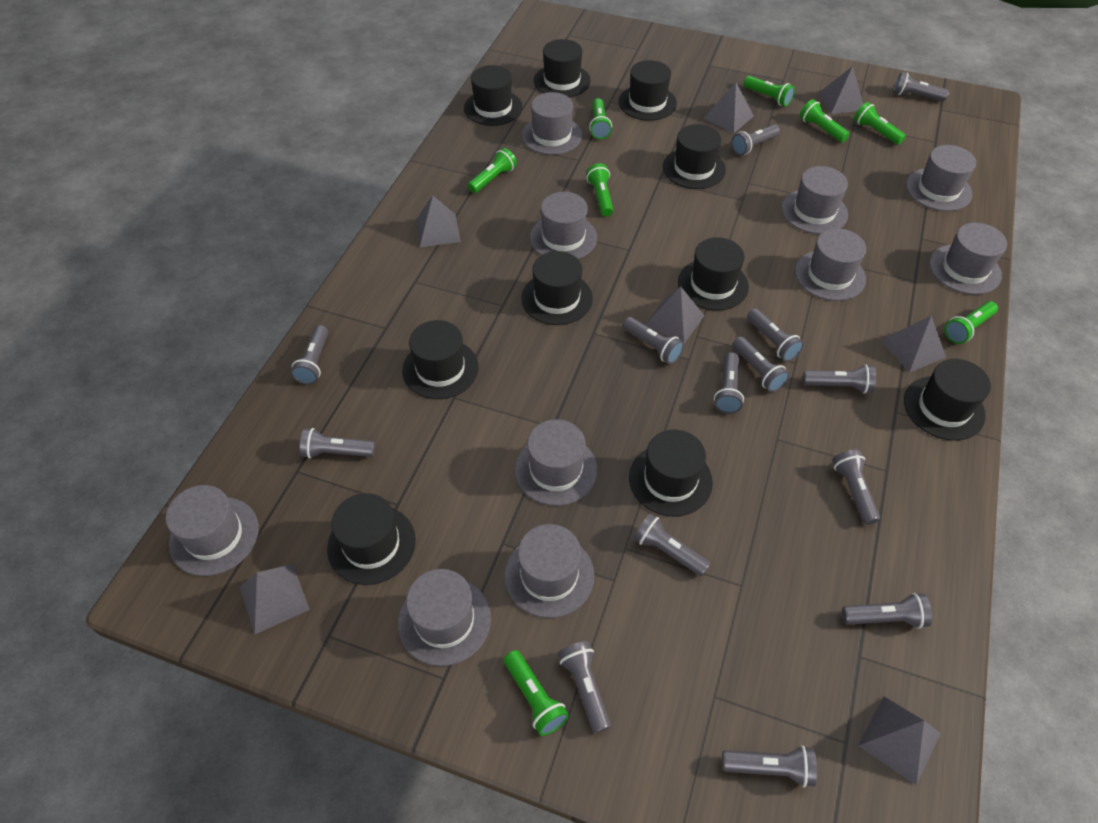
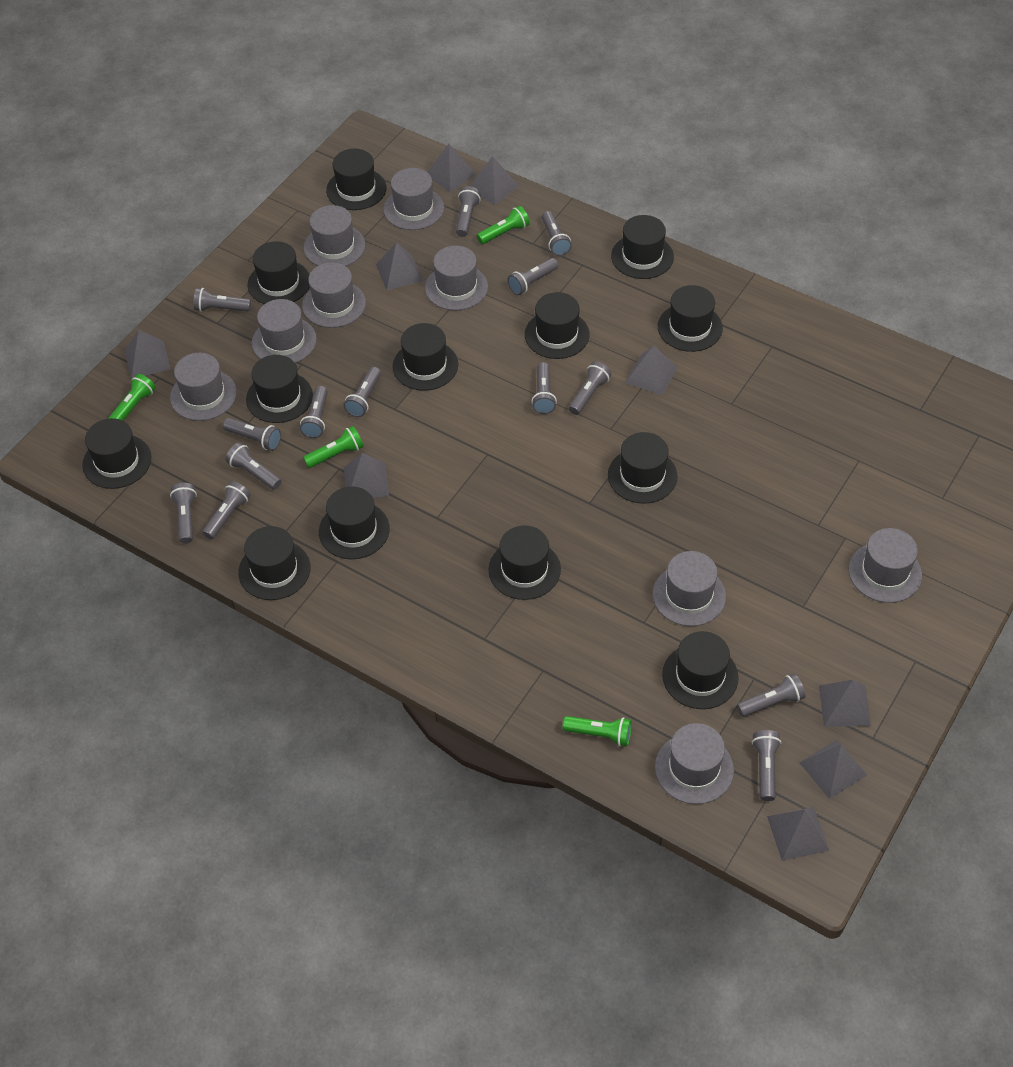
black hat: 10 -> 13
green flashlight: 8 -> 4
grey hat: 10 -> 9
grey pyramid: 7 -> 9

